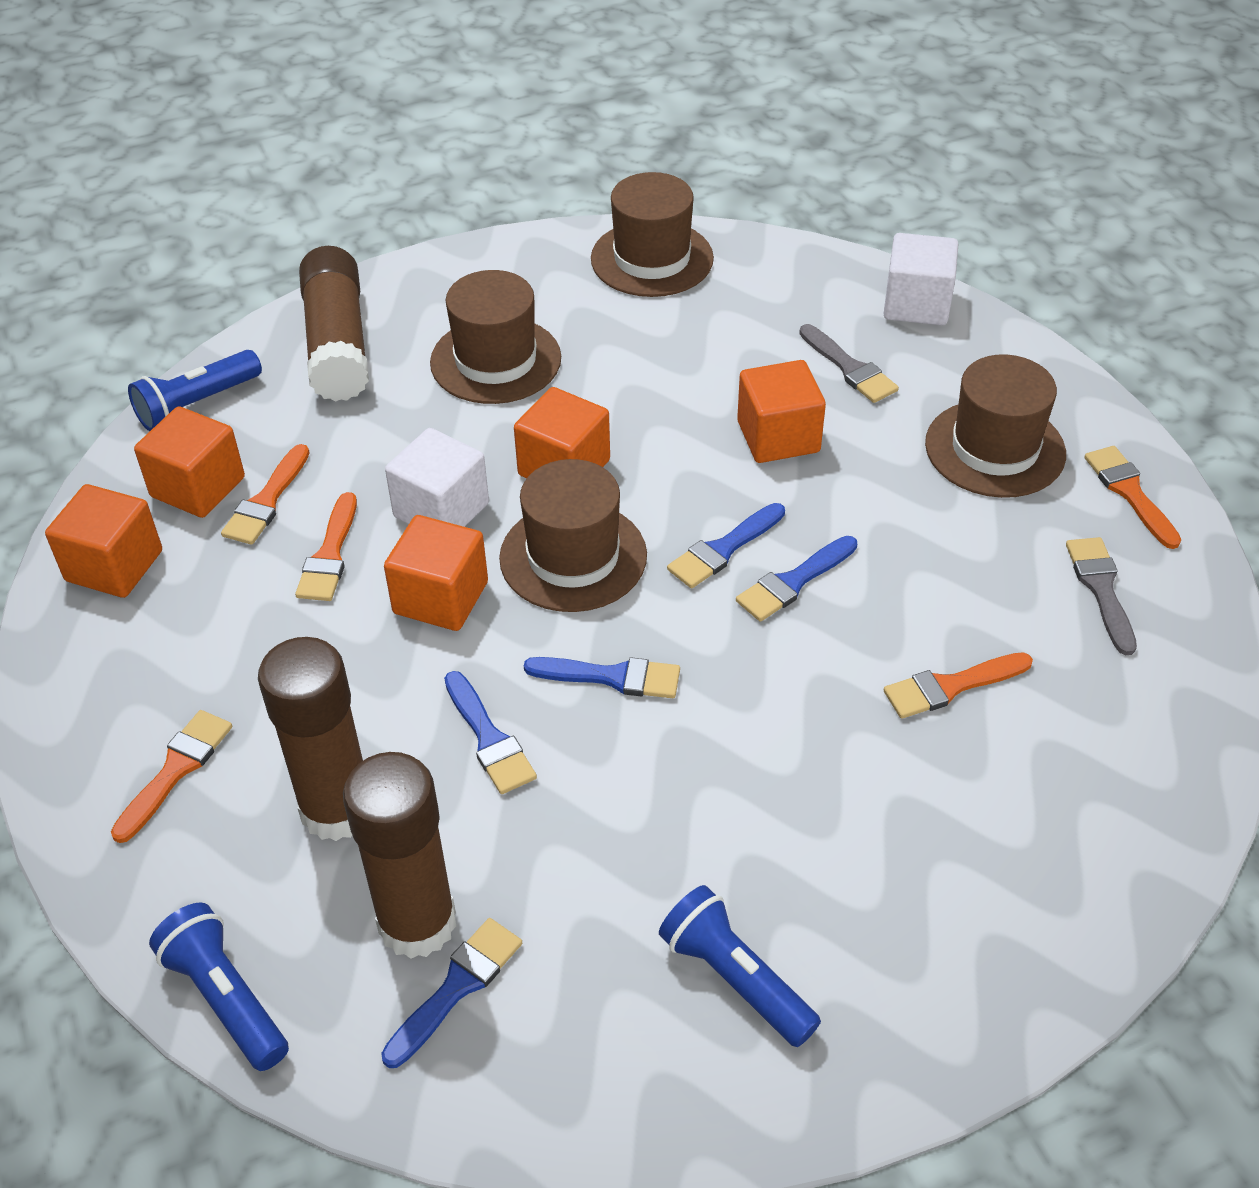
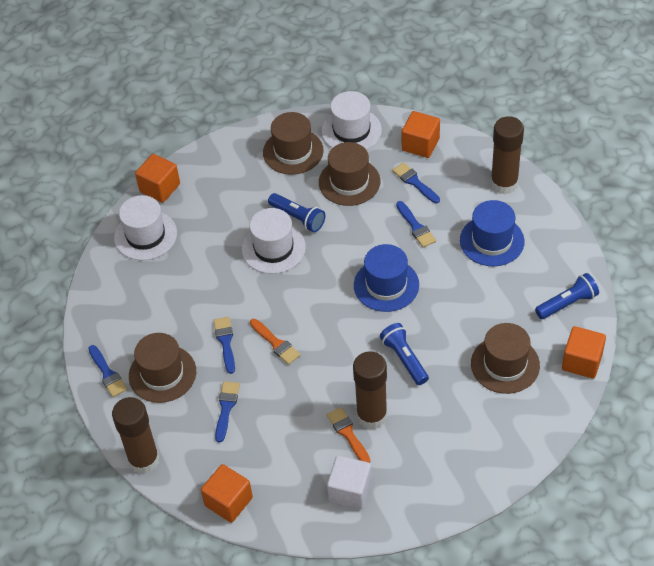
blue hat: 0 -> 2
grey brush: 2 -> 0
orange brush: 5 -> 2
orange cube: 5 -> 4
white cube: 2 -> 1
white hat: 0 -> 3

